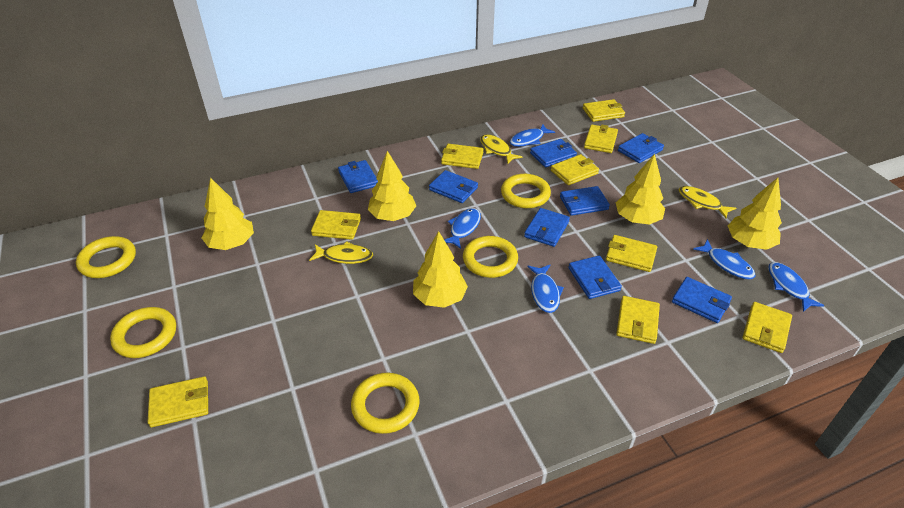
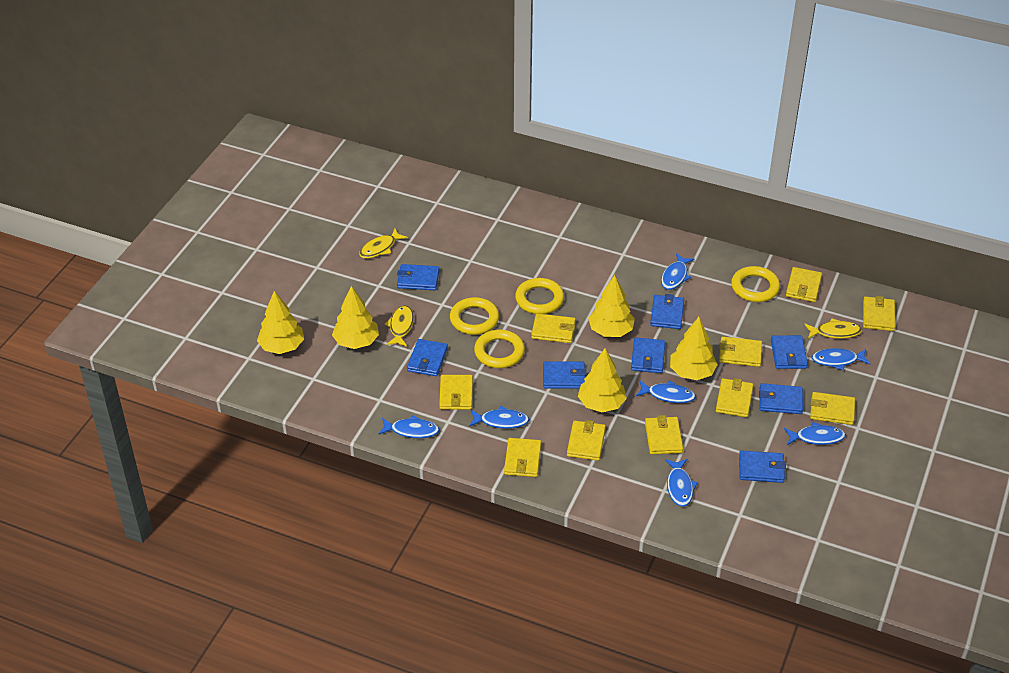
blue fish: 5 -> 7
yellow ring: 5 -> 4
yellow wallet: 9 -> 10

